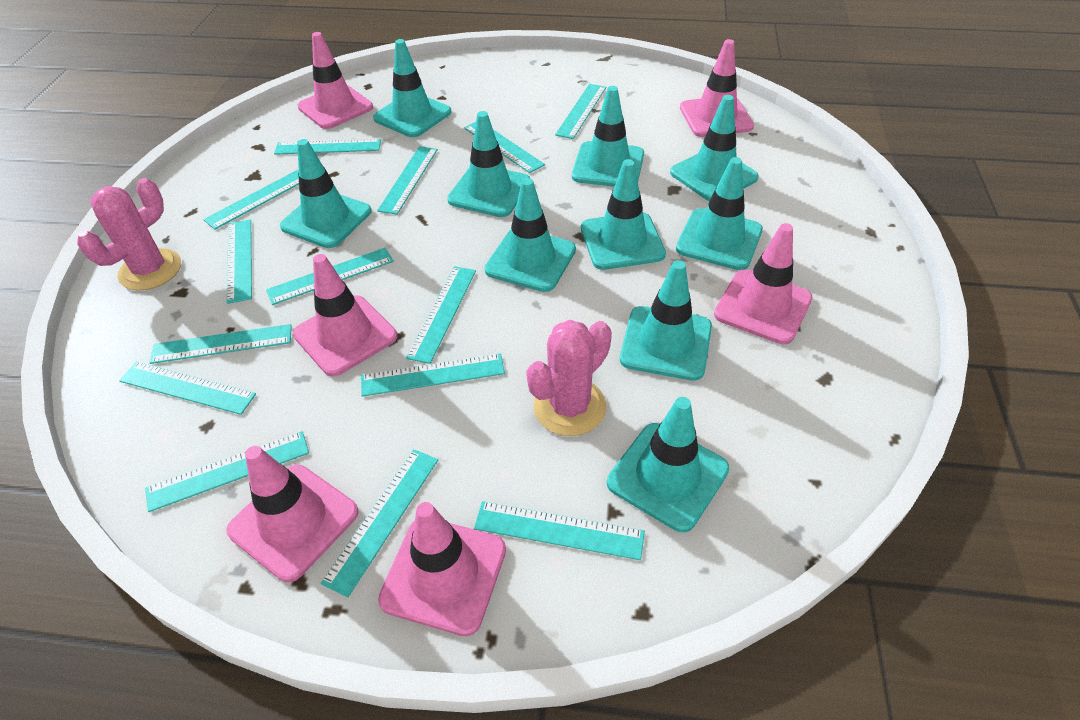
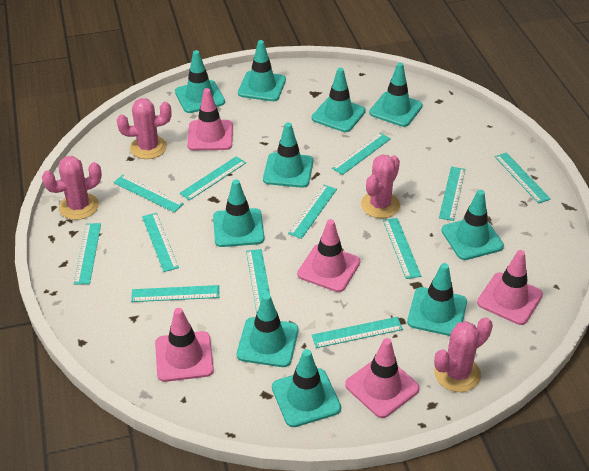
pink cactus: 2 -> 4
pink traffic cone: 6 -> 5
turquoise ruler: 14 -> 12

